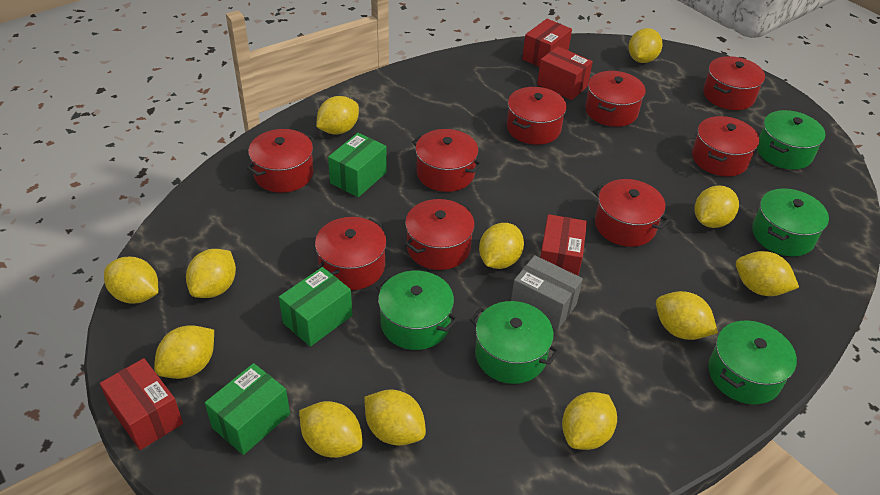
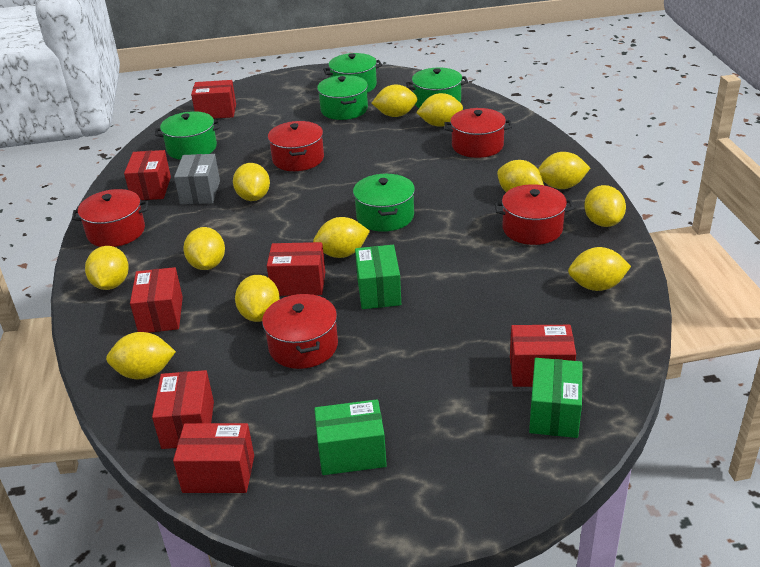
red box: 4 -> 7
red pot: 9 -> 5

